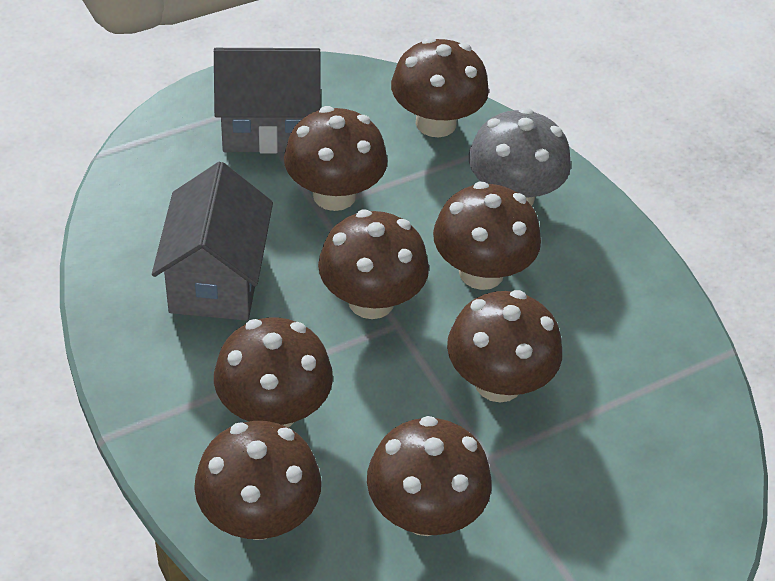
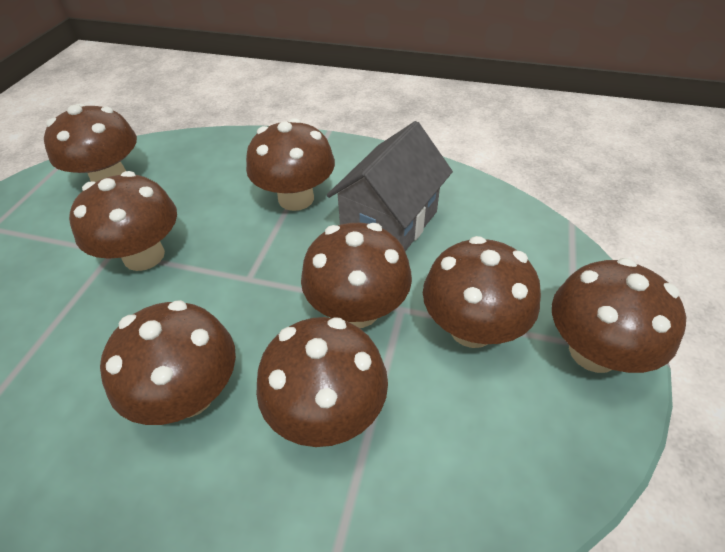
grey house: 2 -> 1
grey mushroom: 1 -> 0

